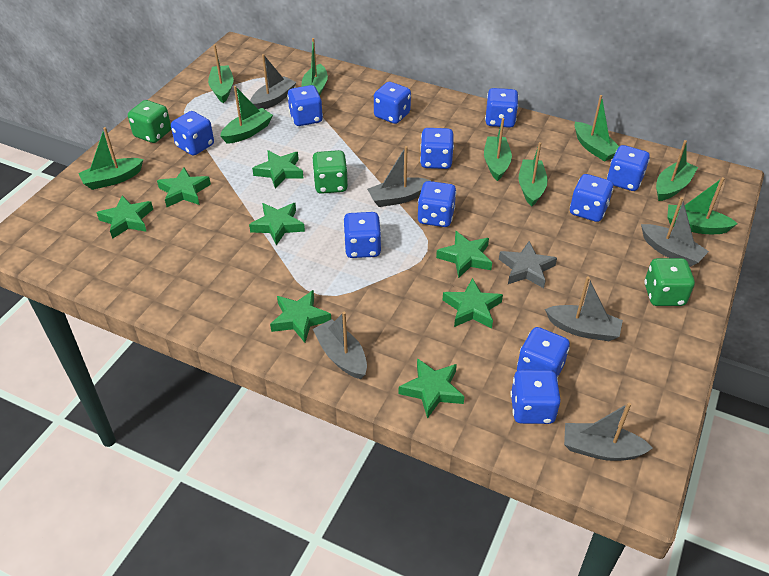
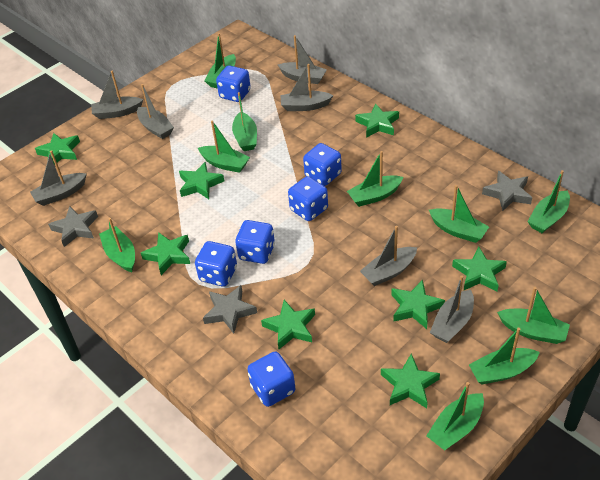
blue dice: 11 -> 6
green boat: 9 -> 10
green dice: 3 -> 0
grey boat: 6 -> 7
grey star: 1 -> 3

